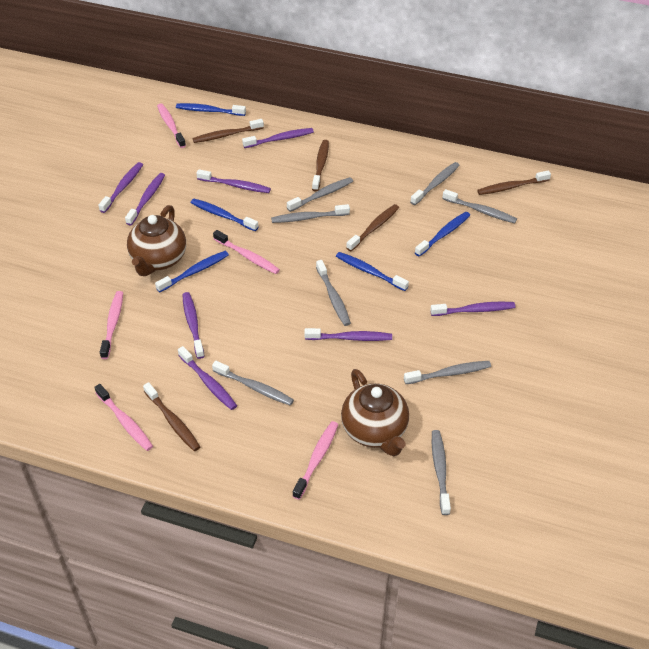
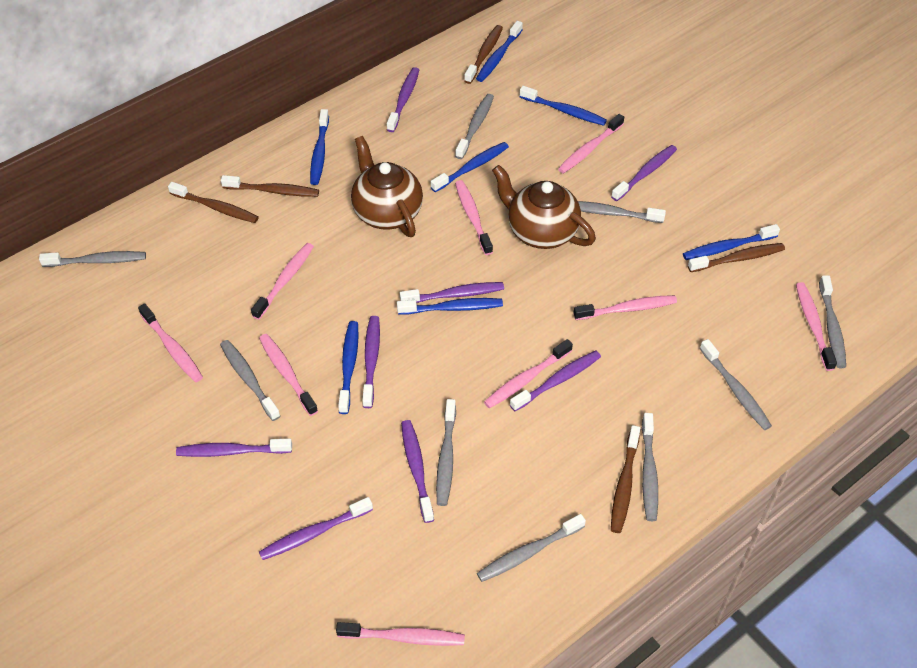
blue toothbrush: 5 -> 7
grey toothbrush: 8 -> 9
pink toothbrush: 5 -> 9

